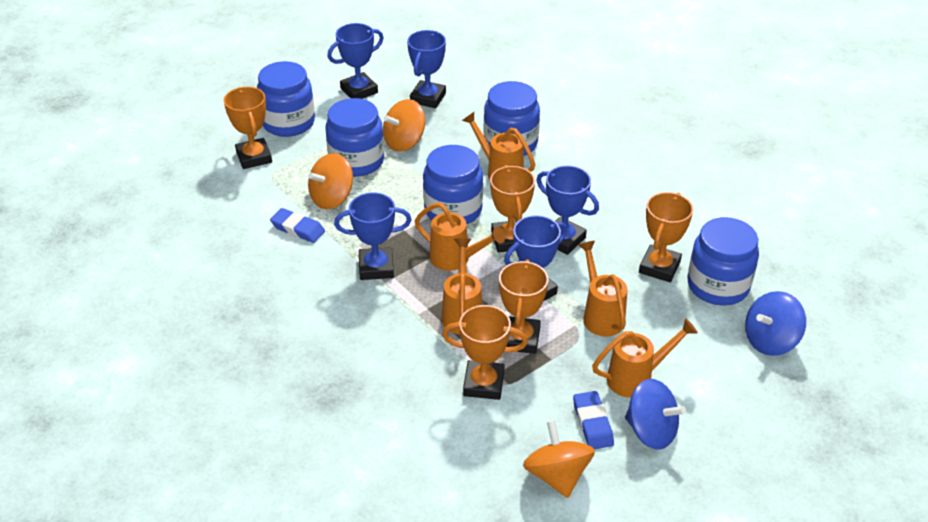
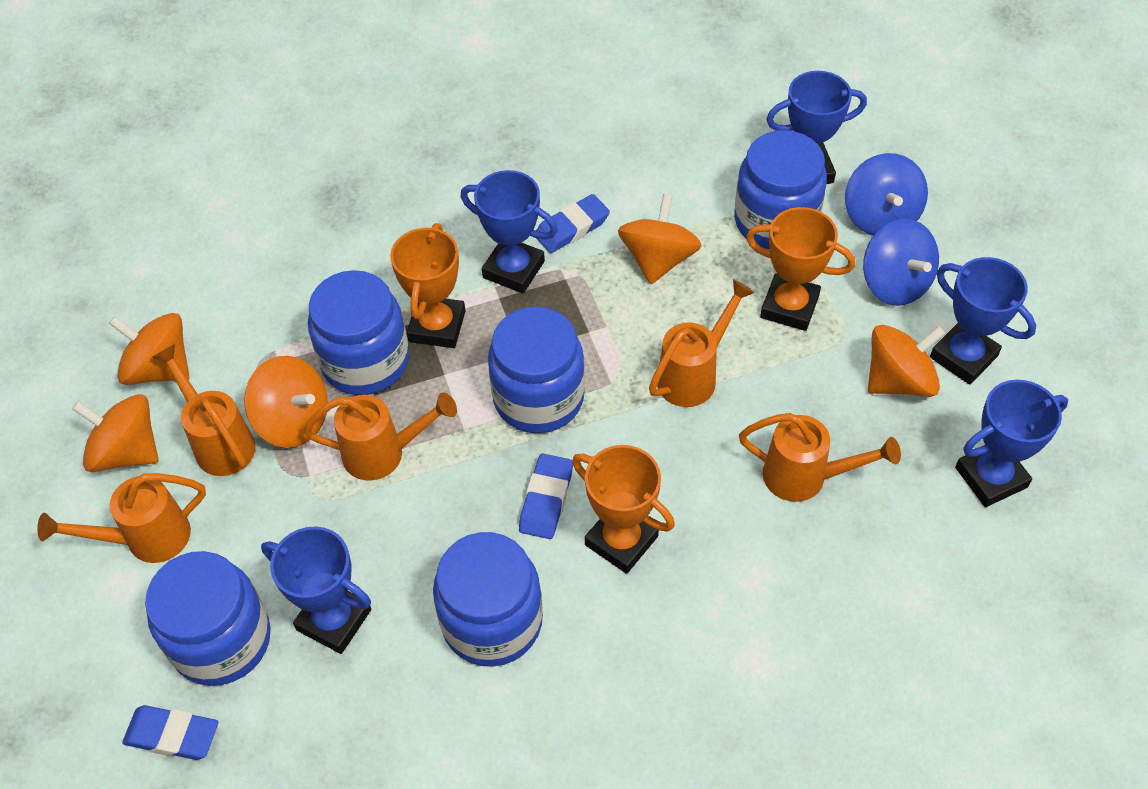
blue eraser: 2 -> 3
orange spinning top: 3 -> 5
orange trophy: 5 -> 3

